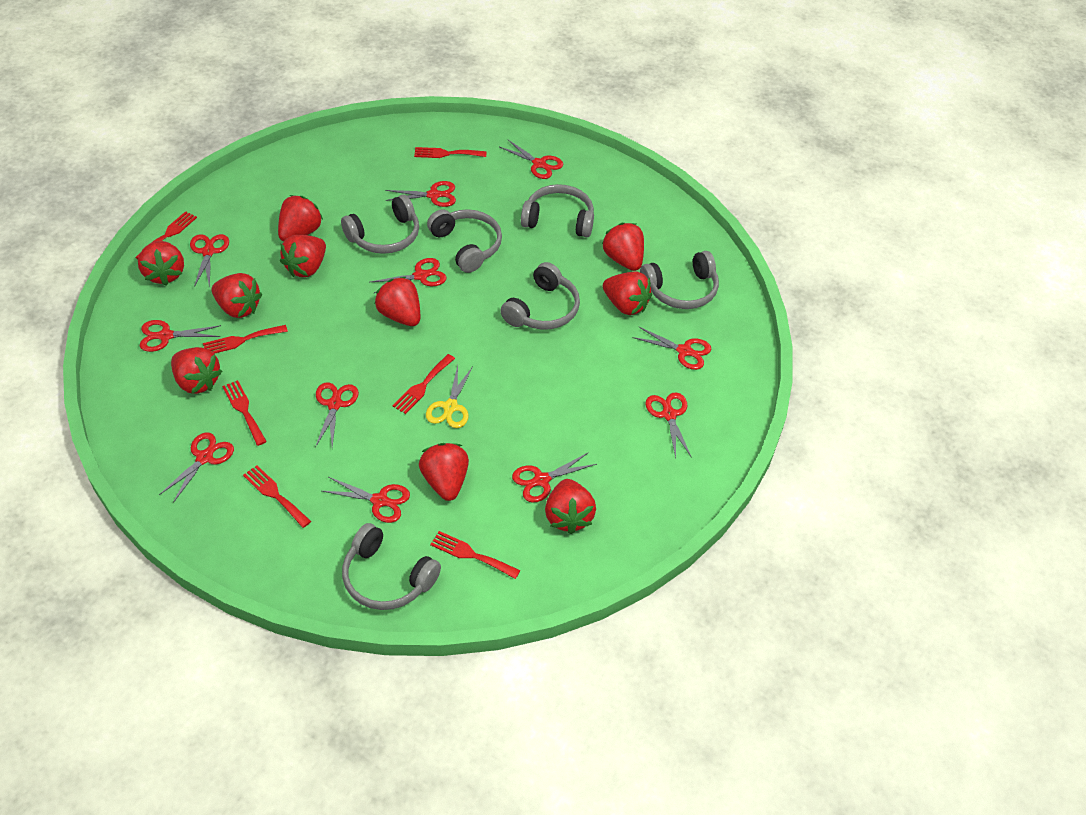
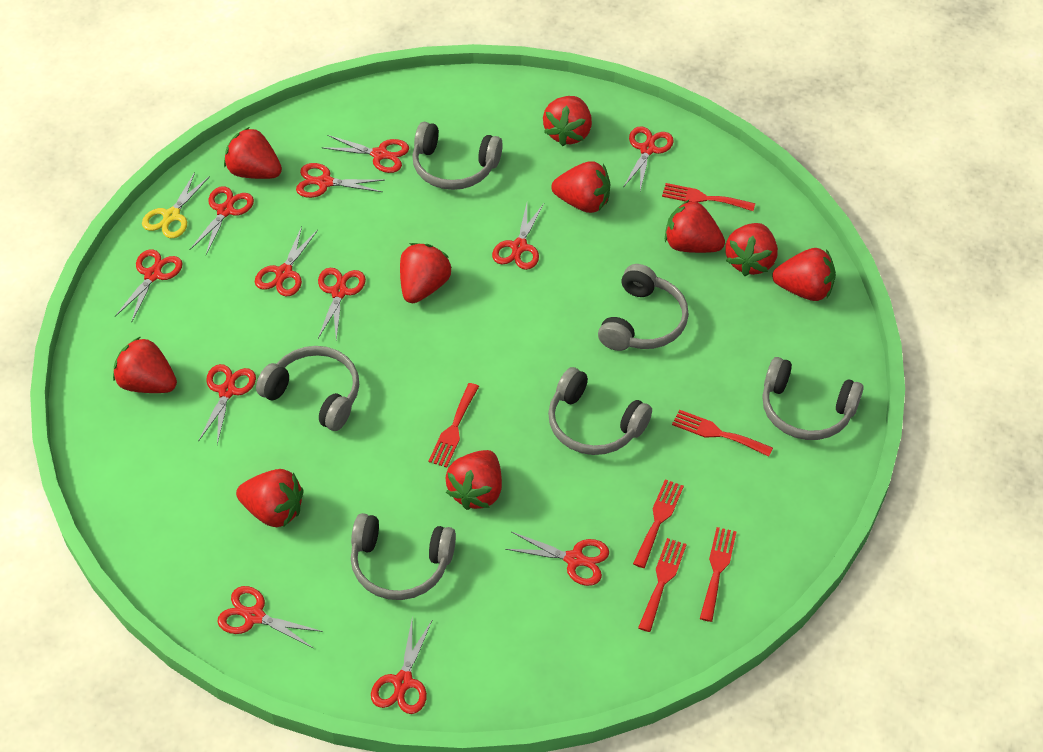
red fork: 7 -> 6
red scissors: 11 -> 12

